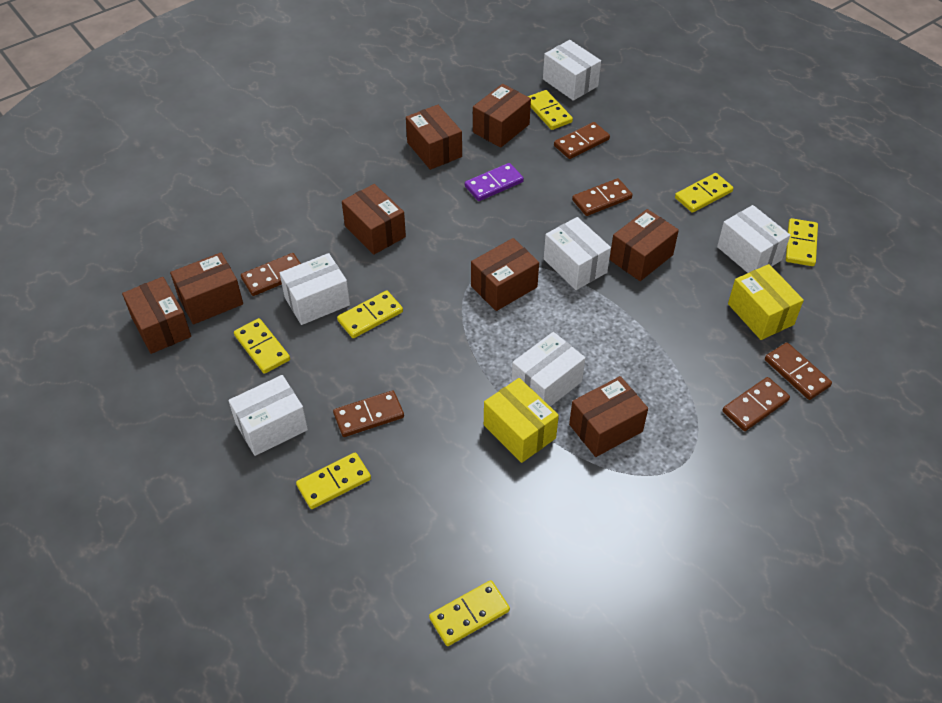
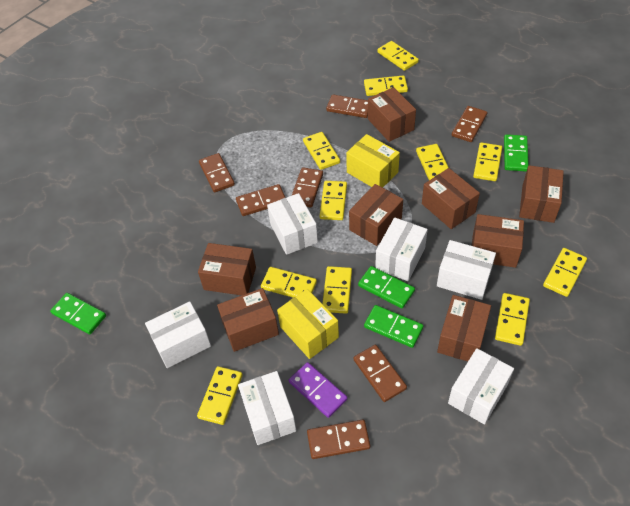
brown domino: 6 -> 7
green domino: 0 -> 4
yellow domino: 7 -> 11

